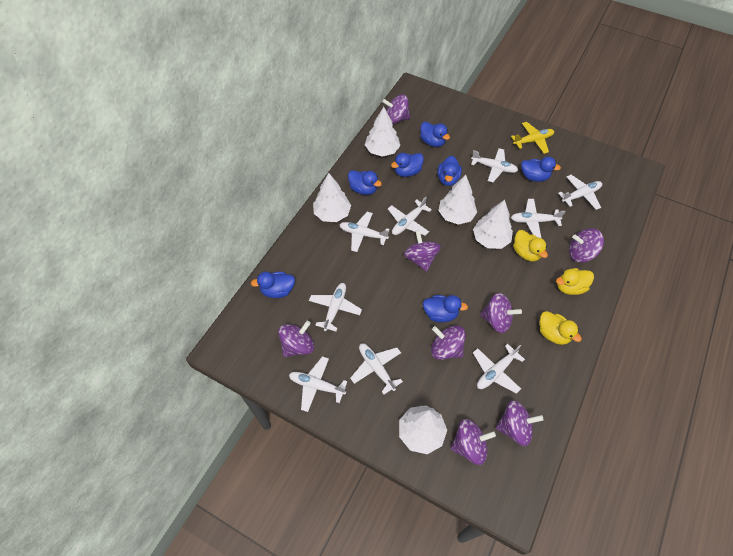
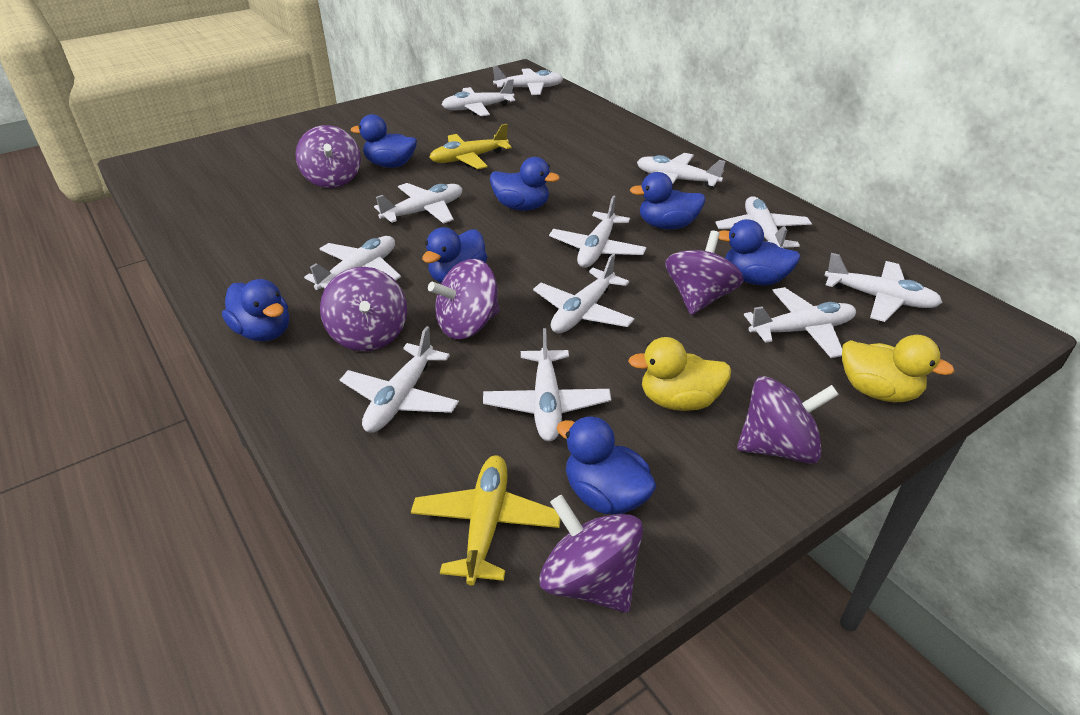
purple spinning top: 8 -> 6
white plane: 9 -> 12
white tree: 5 -> 0
yellow duck: 3 -> 2
yellow plane: 1 -> 2

